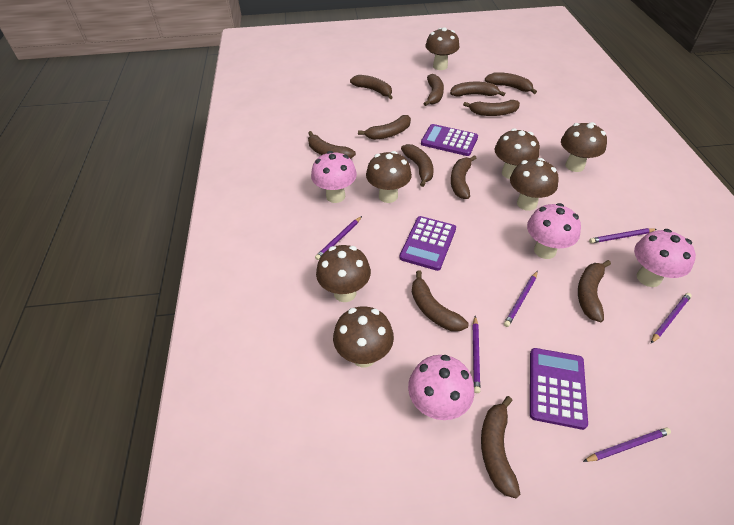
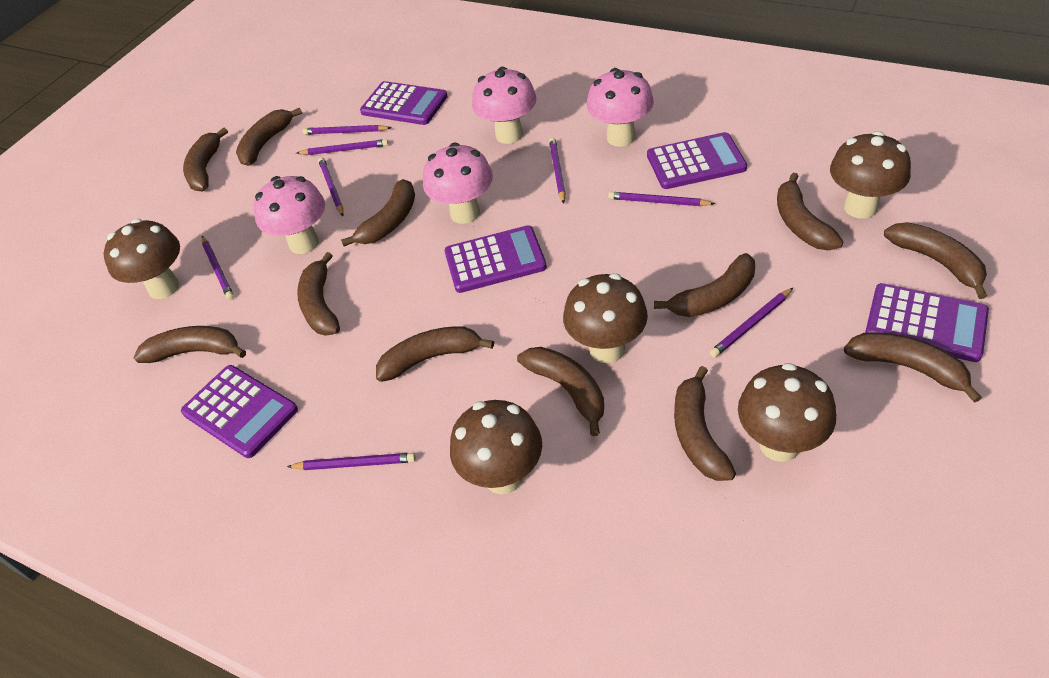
brown mushroom: 7 -> 5
purple calculator: 3 -> 5
purple pencil: 6 -> 8

